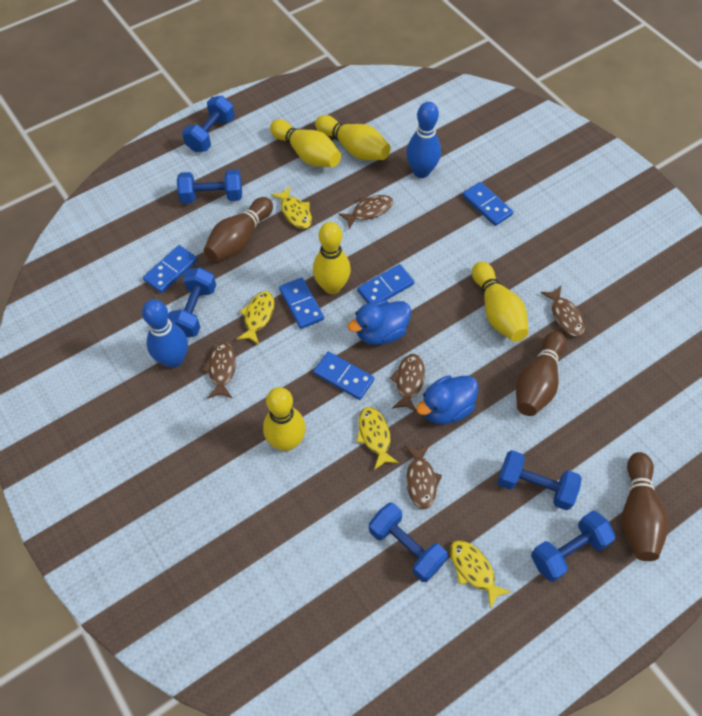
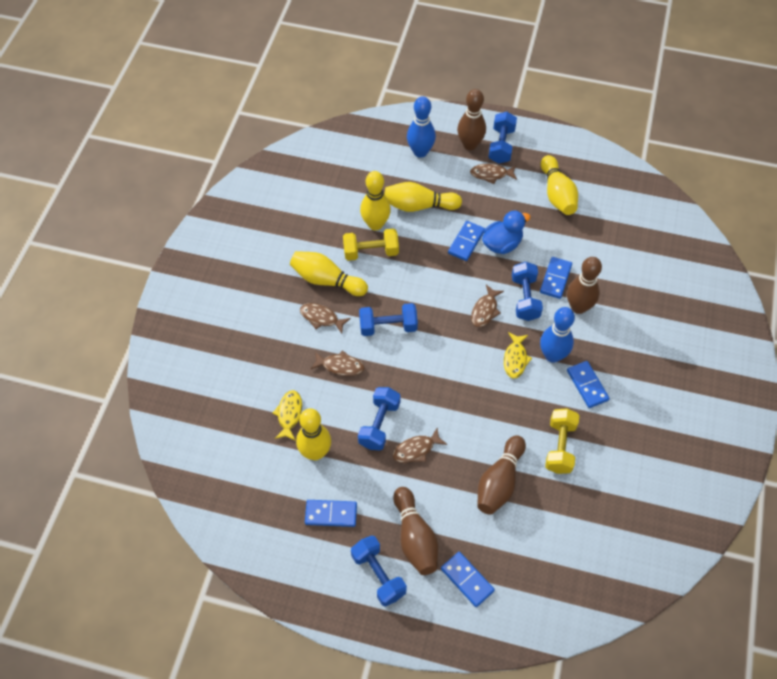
blue duck: 2 -> 1
blue dumbbell: 6 -> 5
brown bowling pin: 3 -> 4
yellow dumbbell: 0 -> 2
yellow fish: 4 -> 2

